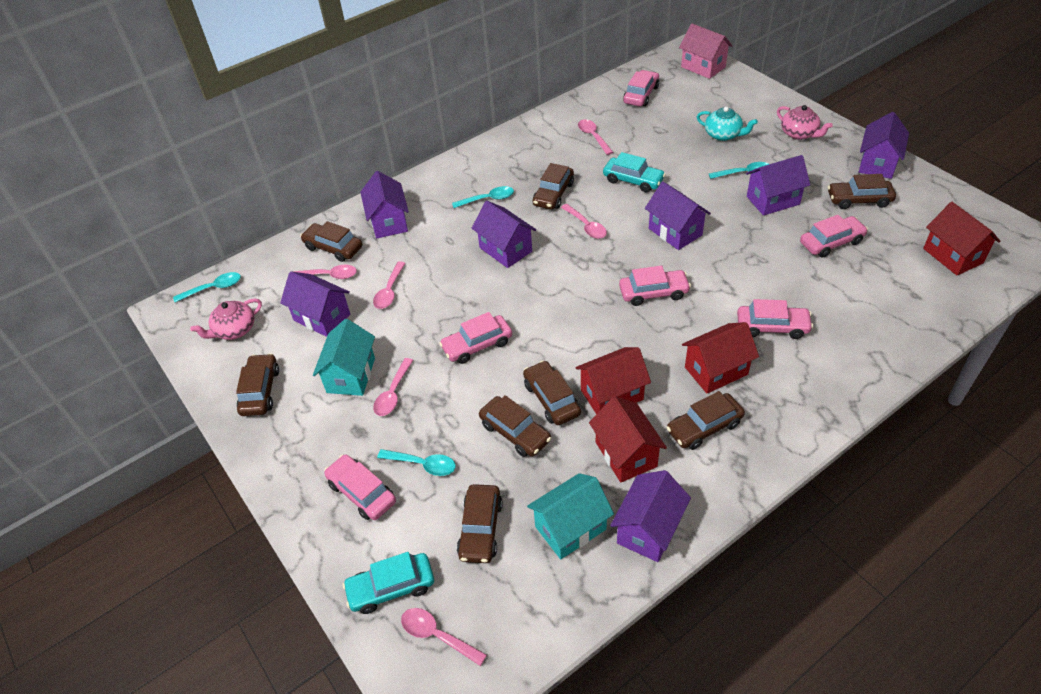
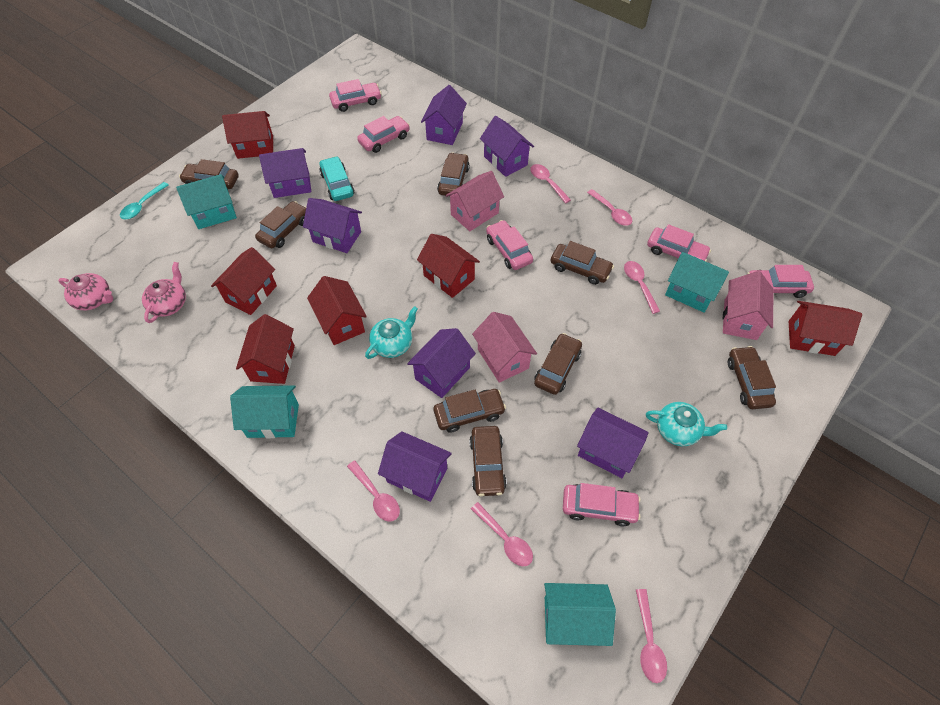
pink house: 1 -> 3
red house: 4 -> 6
turquoise car: 2 -> 1
turquoise house: 2 -> 4
turquoise spoon: 4 -> 1
turquoise teapot: 1 -> 2

